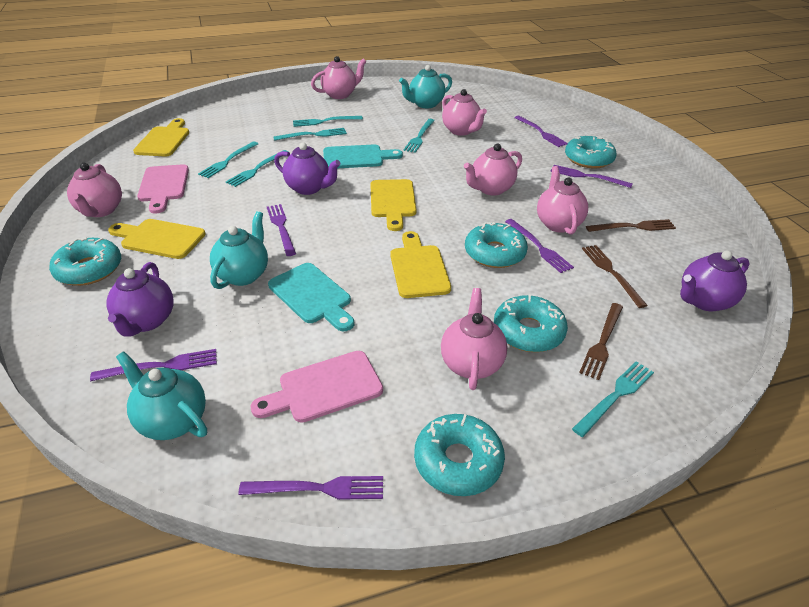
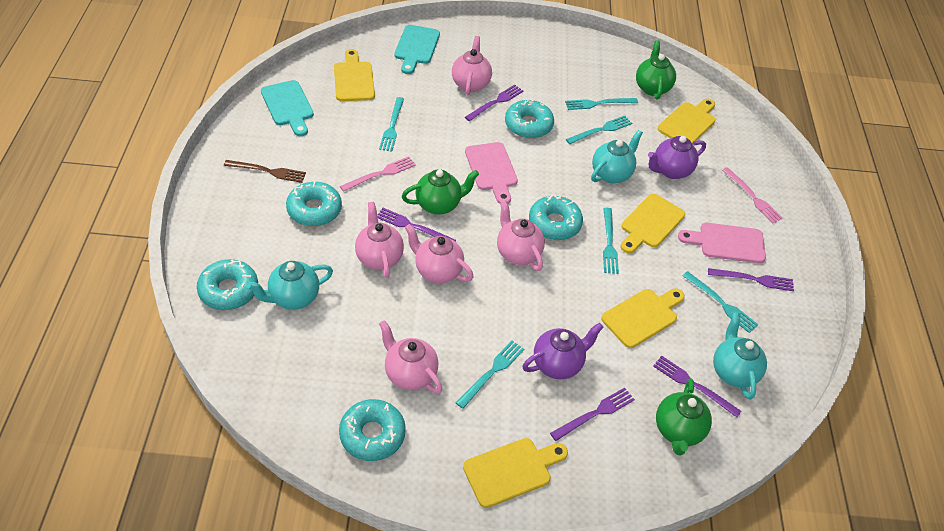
brown fork: 3 -> 1
green teapot: 0 -> 3
pink fork: 0 -> 2
pink teapot: 6 -> 5
purple fork: 6 -> 5
purple teapot: 3 -> 2
yellow cutting board: 4 -> 5

